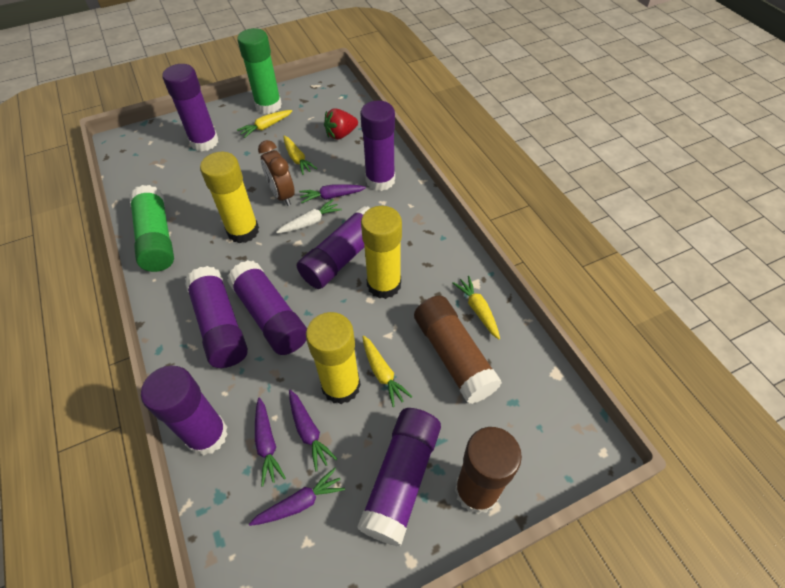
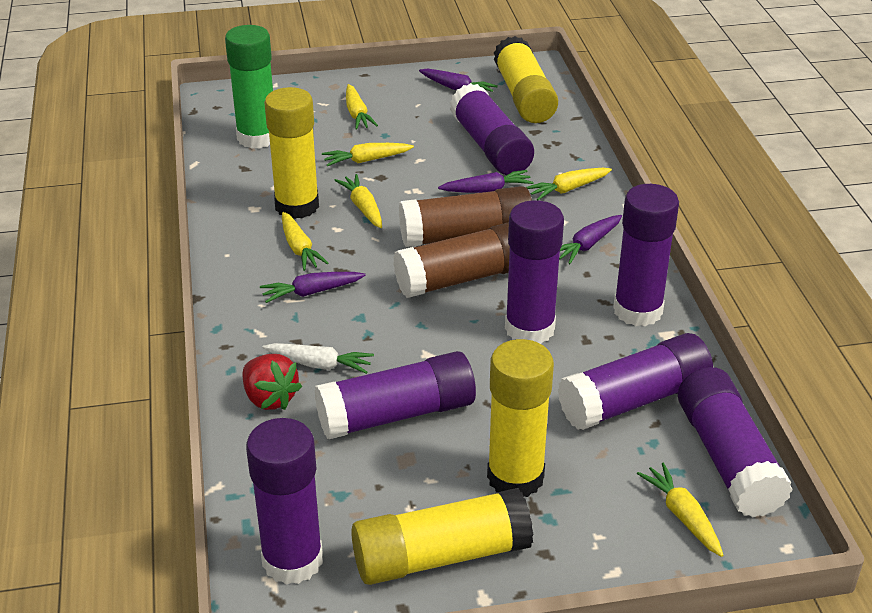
brown clock: 1 -> 0
green glue stick: 2 -> 1
yellow carrot: 4 -> 6
yellow glue stick: 3 -> 4

